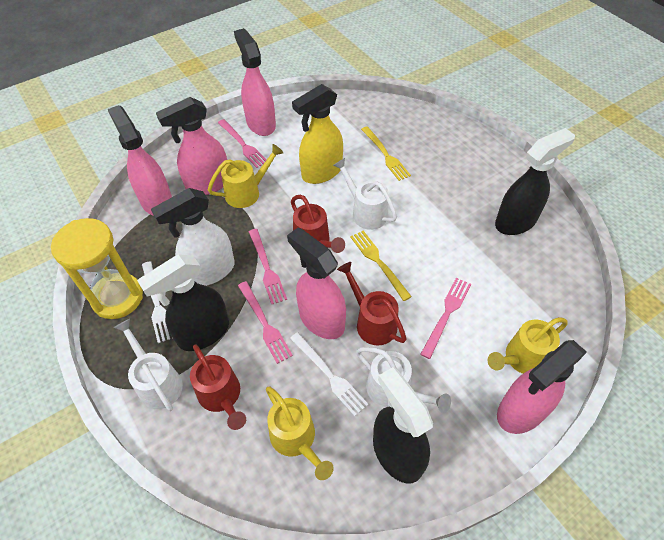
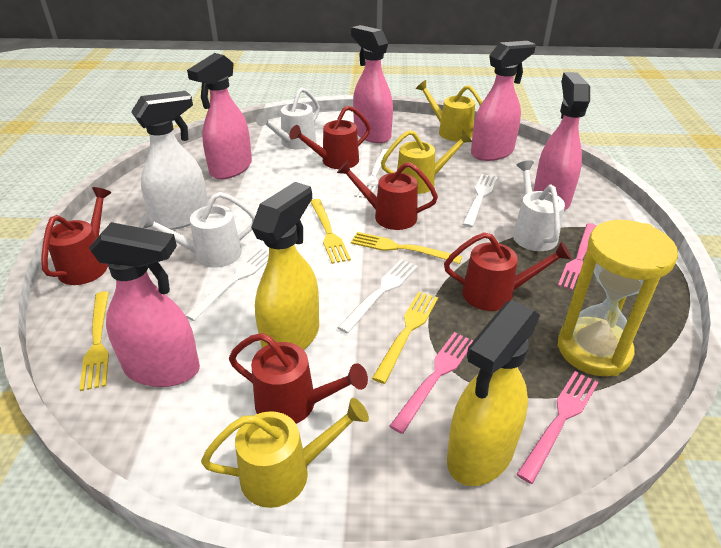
black spray bottle: 3 -> 0
pink fork: 4 -> 3
red watering can: 3 -> 5
white fork: 2 -> 4
yellow fork: 2 -> 4
yellow spray bottle: 1 -> 2

